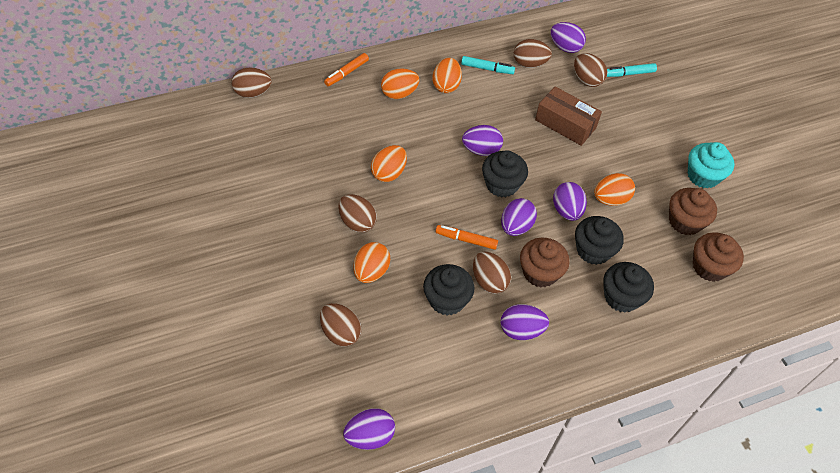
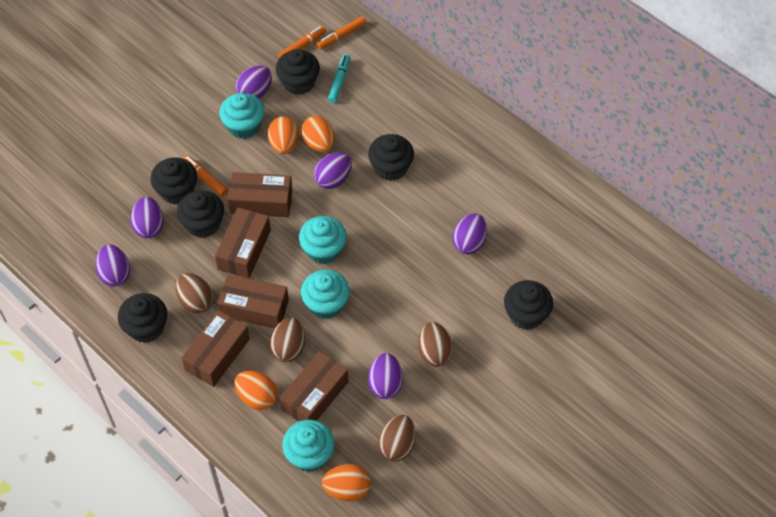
black cupcake: 4 -> 6
brown box: 1 -> 5
brown cupcake: 3 -> 0
brown egg: 6 -> 4
orange egg: 5 -> 4
orange marker: 2 -> 3
turquoise cupcake: 1 -> 4
turquoise marker: 2 -> 1

